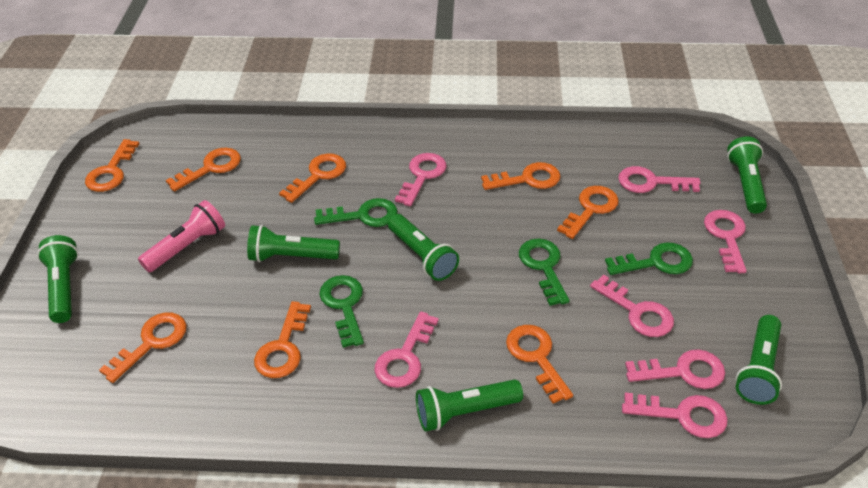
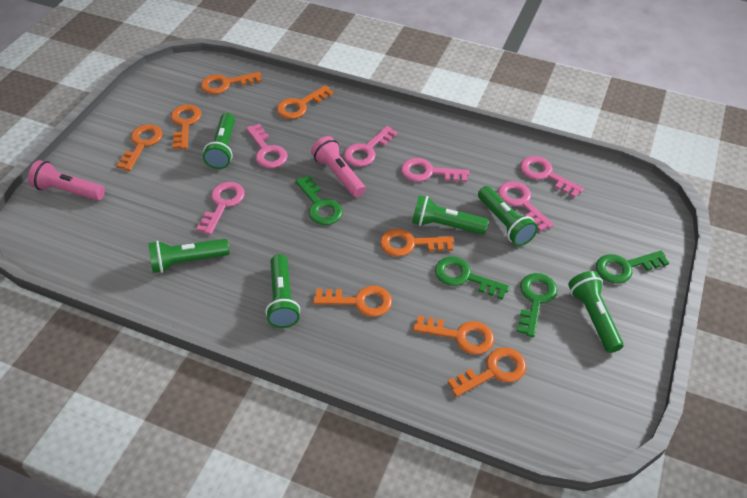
pink flashlight: 1 -> 2
pink key: 7 -> 6

